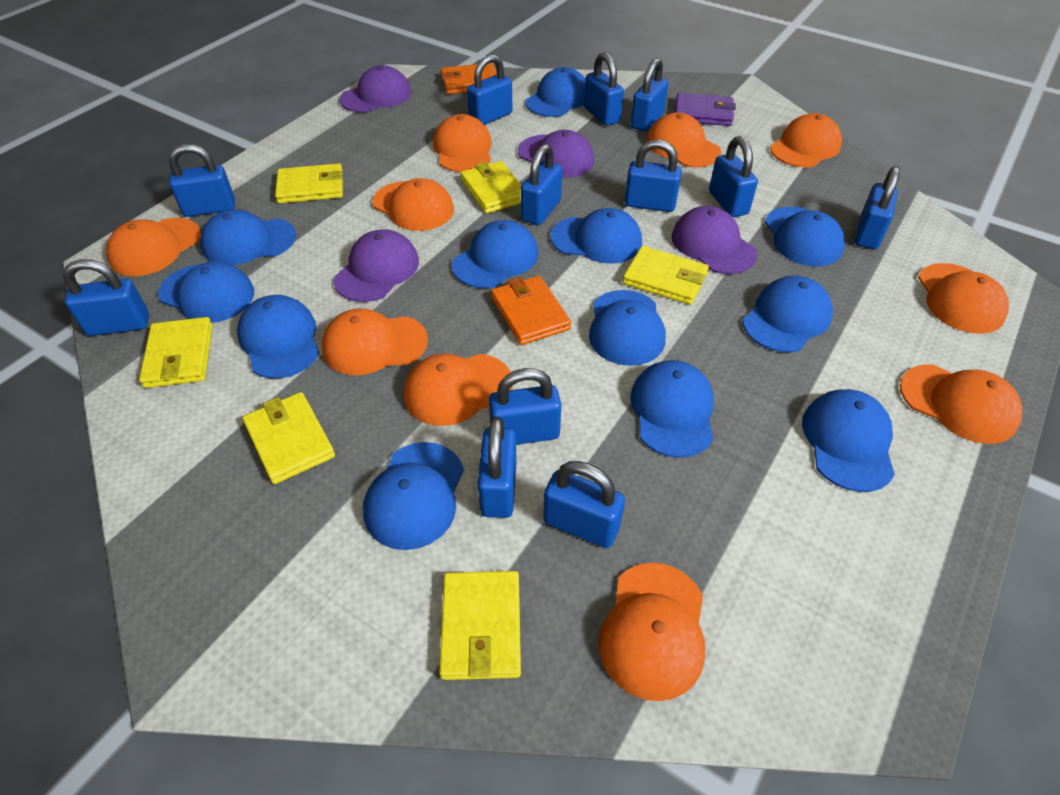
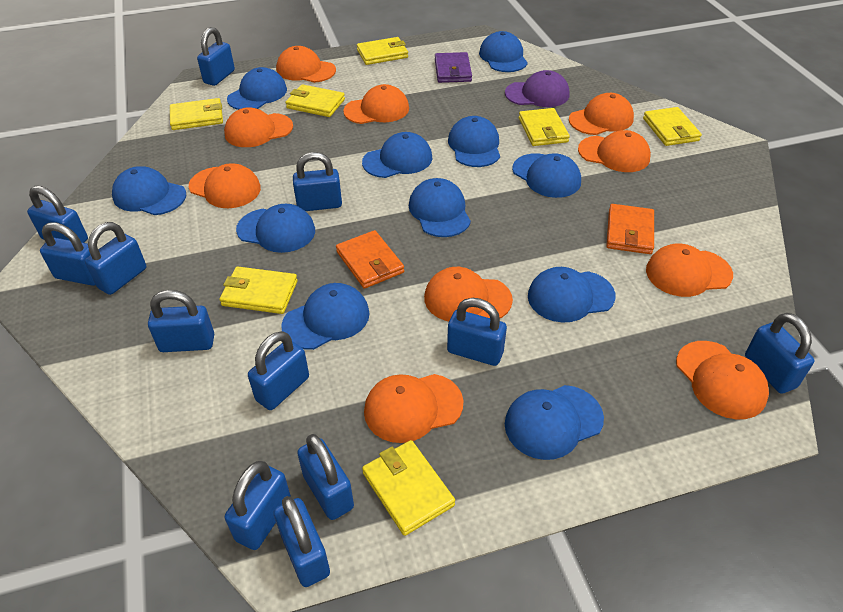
blue cap: 12 -> 11
purple cap: 4 -> 1
yellow wallet: 6 -> 7

